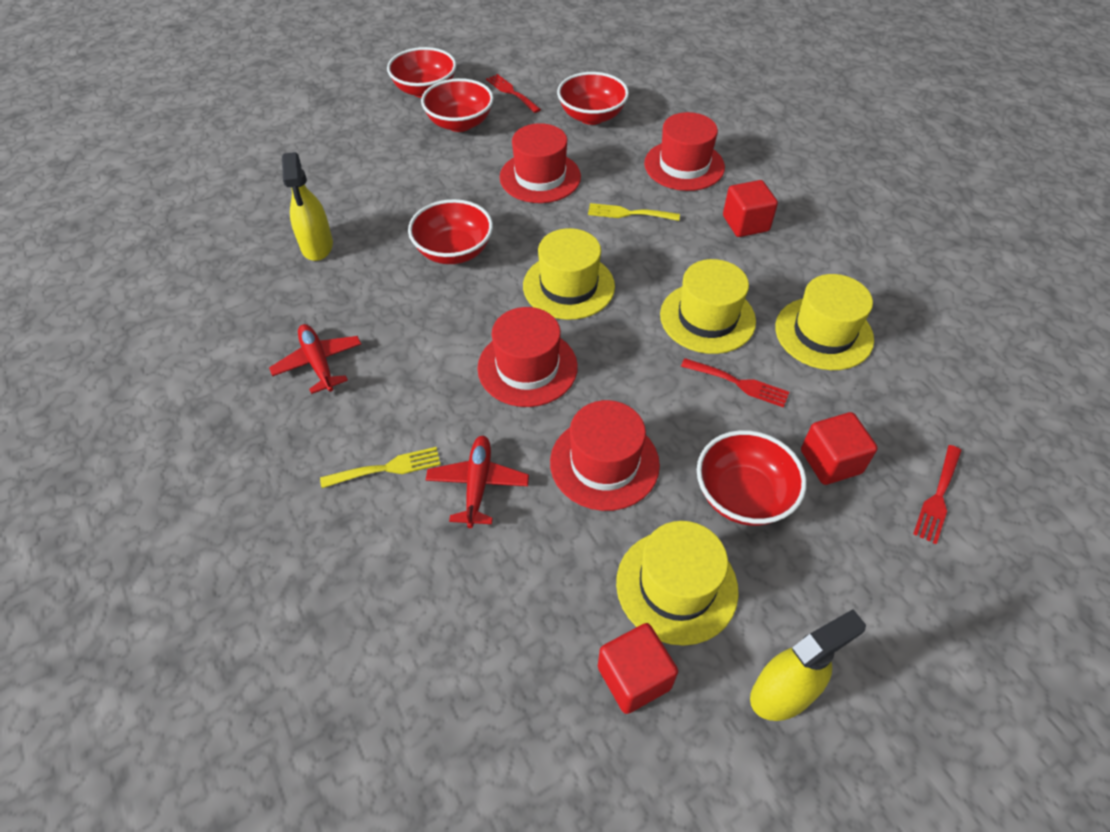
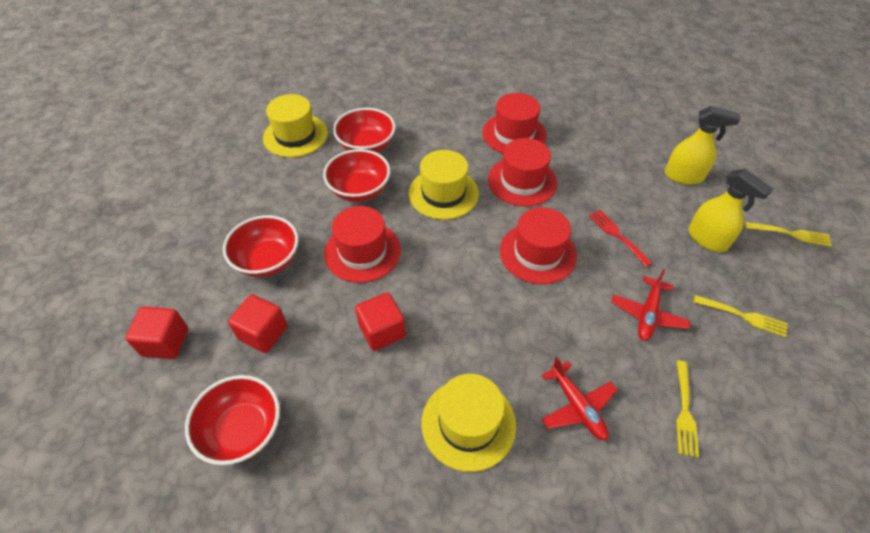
red bowl: 5 -> 4
red fork: 3 -> 1
yellow fork: 2 -> 3
yellow hat: 4 -> 3

